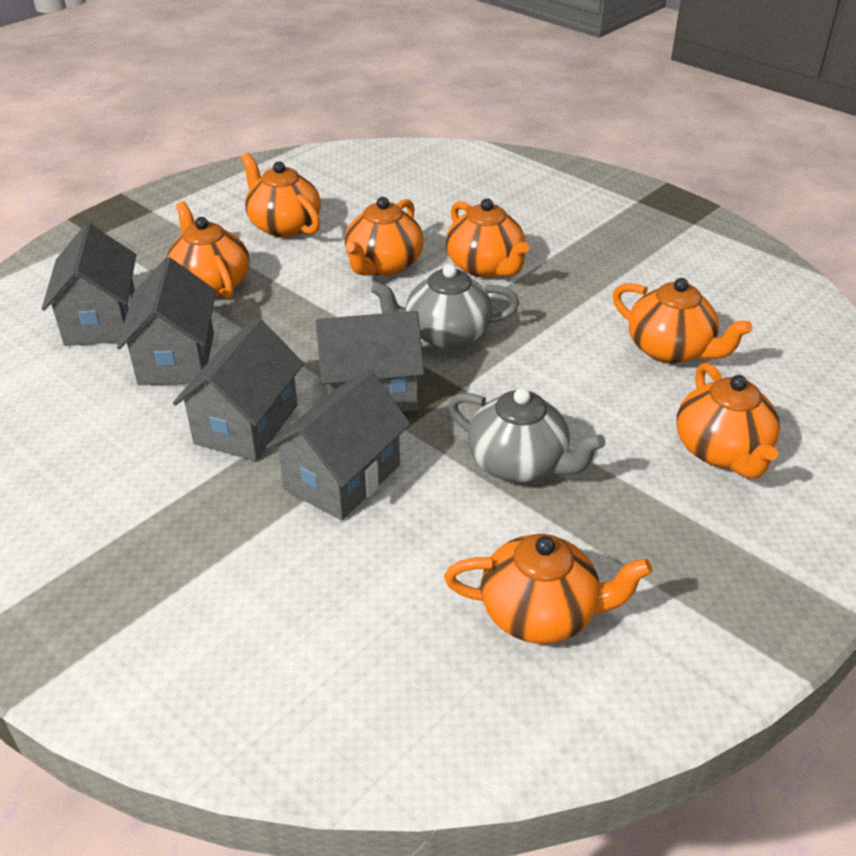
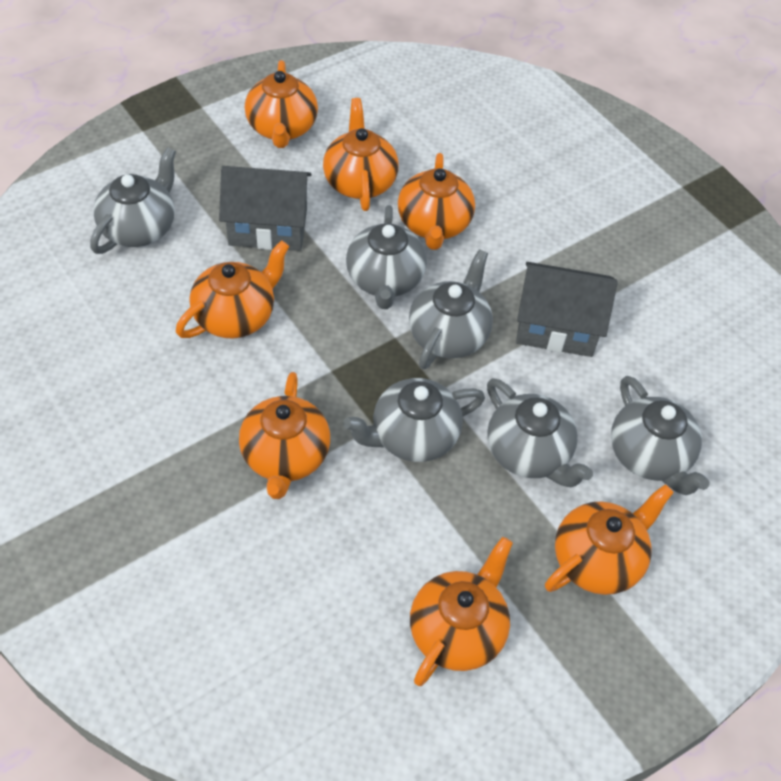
grey house: 5 -> 2
grey teapot: 2 -> 6

